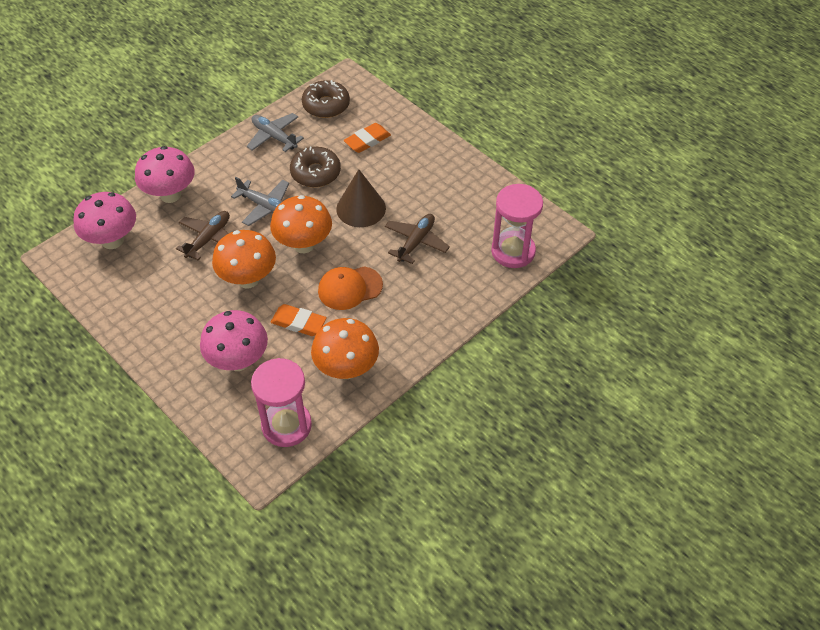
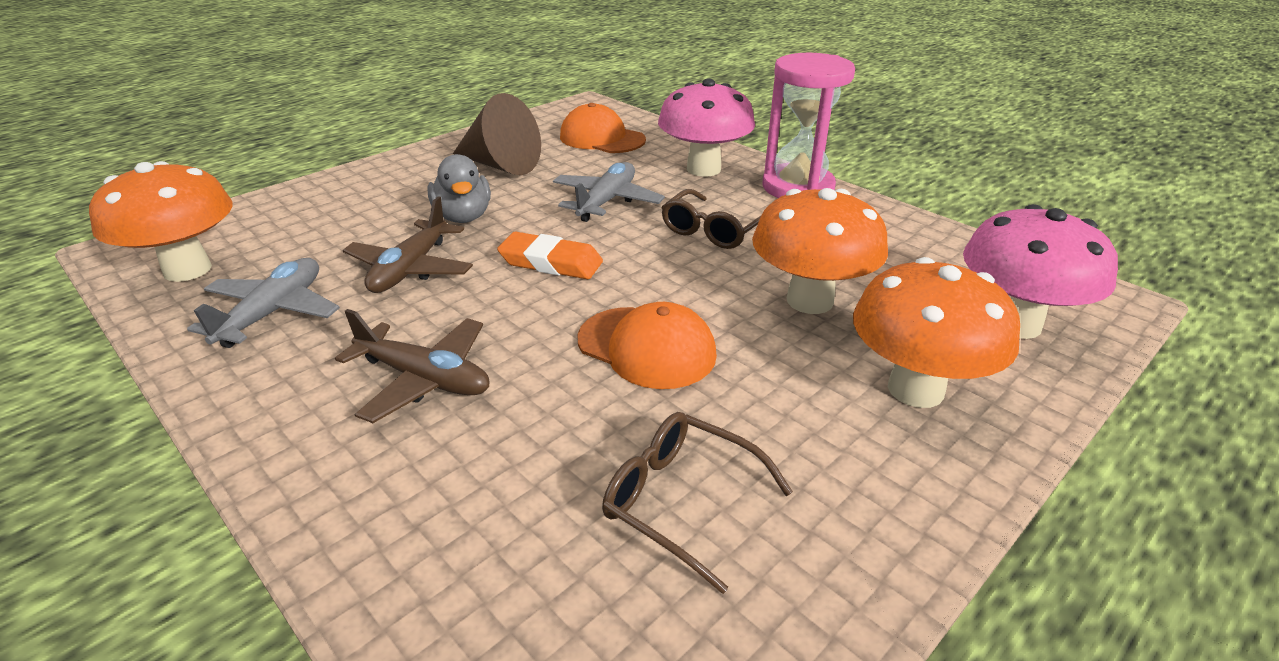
brown donut: 2 -> 0
brown glasses: 0 -> 2
grey duck: 0 -> 1
orange cap: 1 -> 2
orange eraser: 2 -> 1
pink hourglass: 2 -> 1
pink mushroom: 3 -> 2

